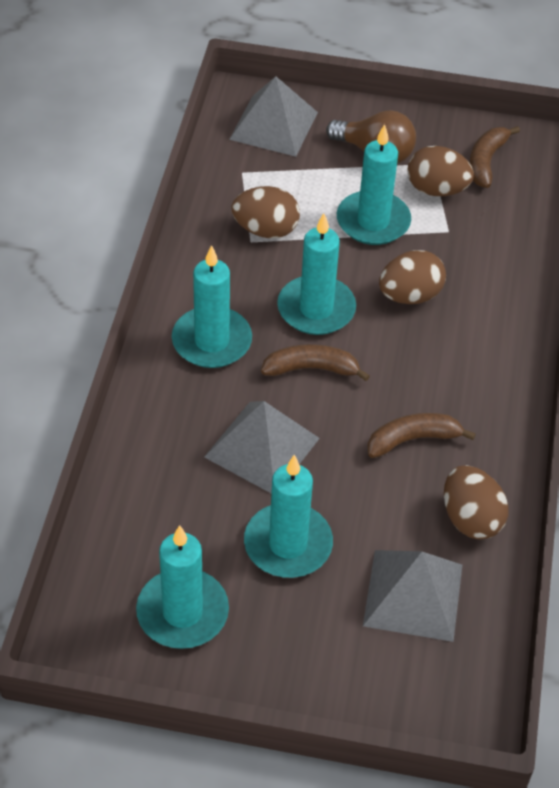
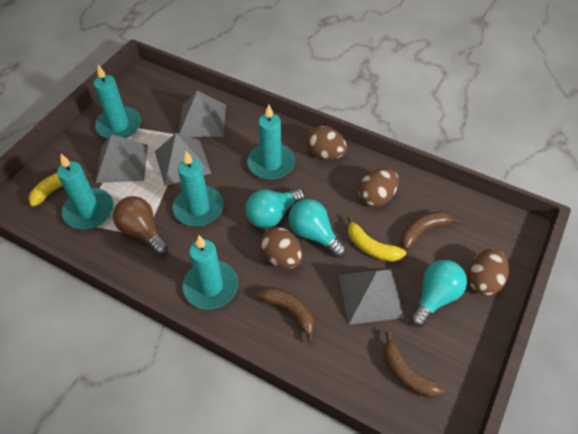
grey pyramid: 3 -> 4
turquoise light bulb: 0 -> 3
yellow banana: 0 -> 2

